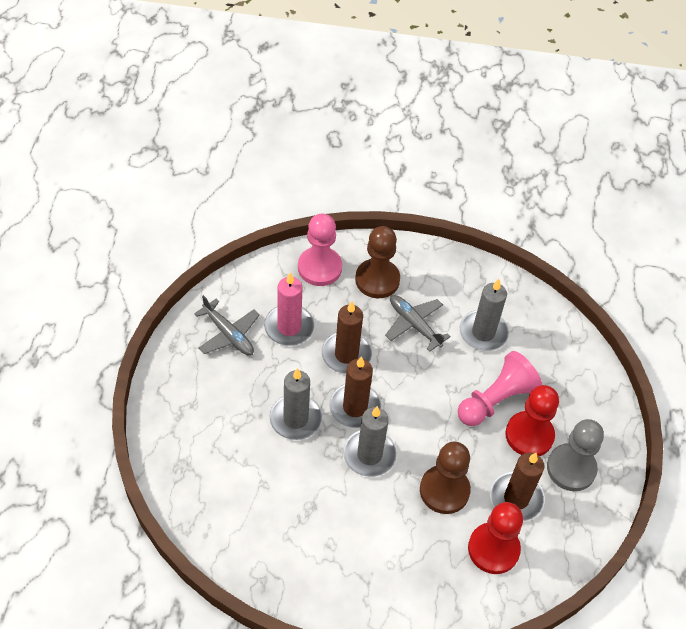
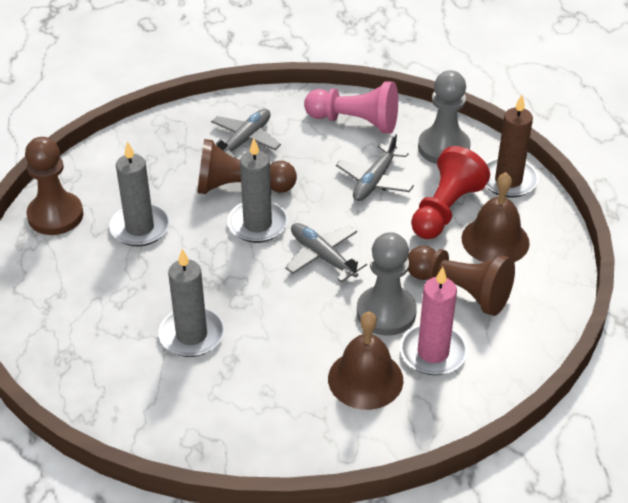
brown bell: 0 -> 2
brown candle: 3 -> 1
brown pawn: 2 -> 3
grey pawn: 1 -> 2
grey plane: 2 -> 3
pink pawn: 2 -> 1
red pawn: 2 -> 1

